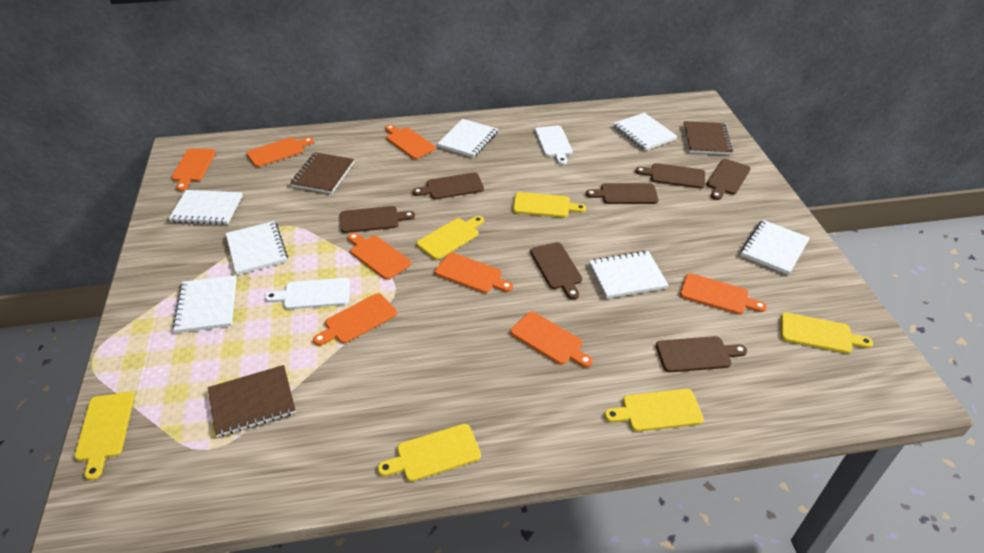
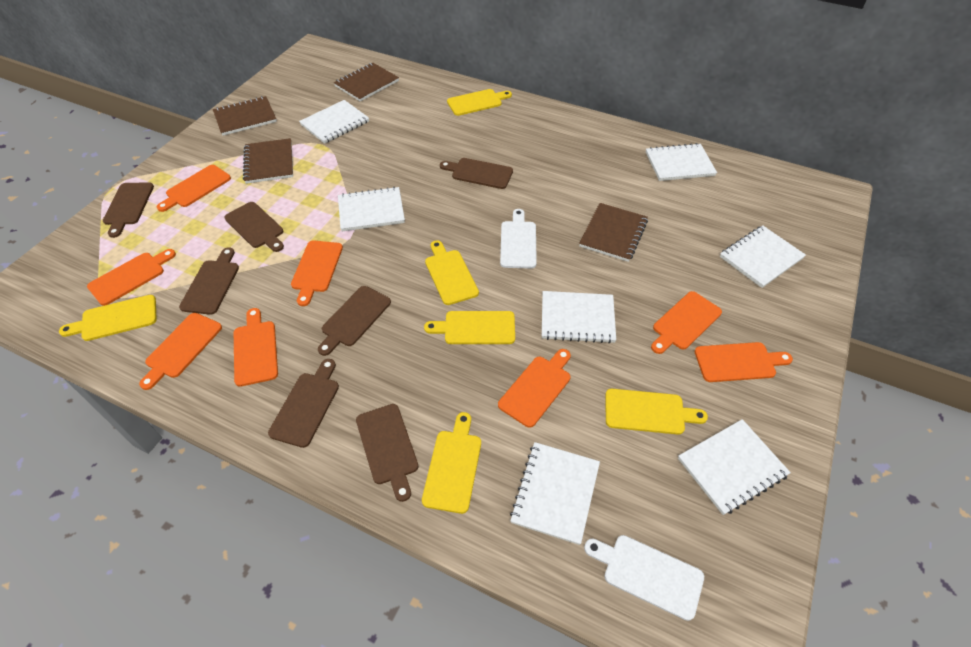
brown notebook: 3 -> 4

